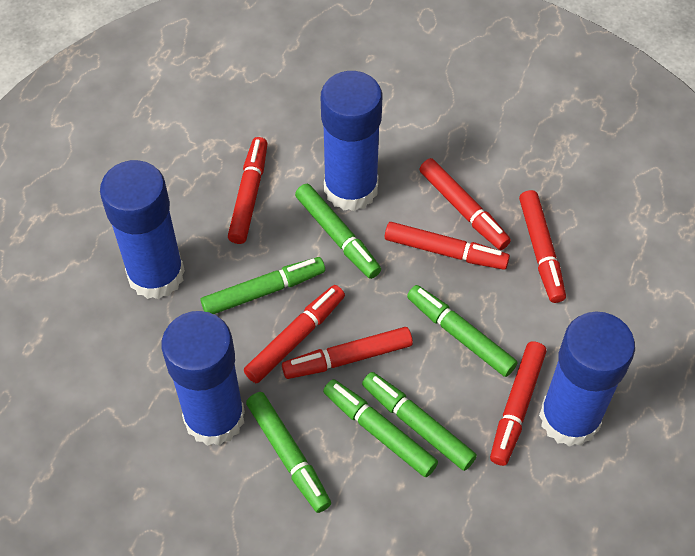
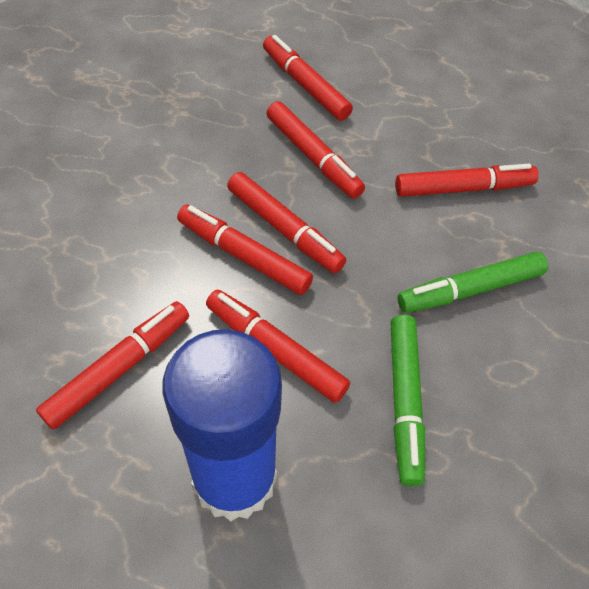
blue glue stick: 4 -> 1
green marker: 6 -> 2

